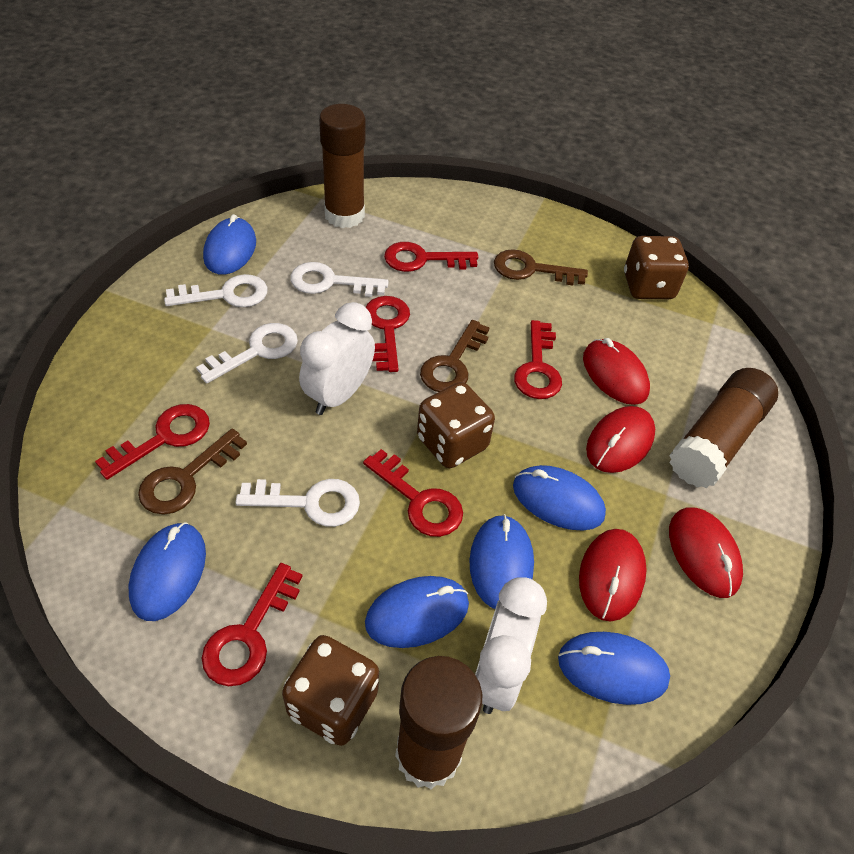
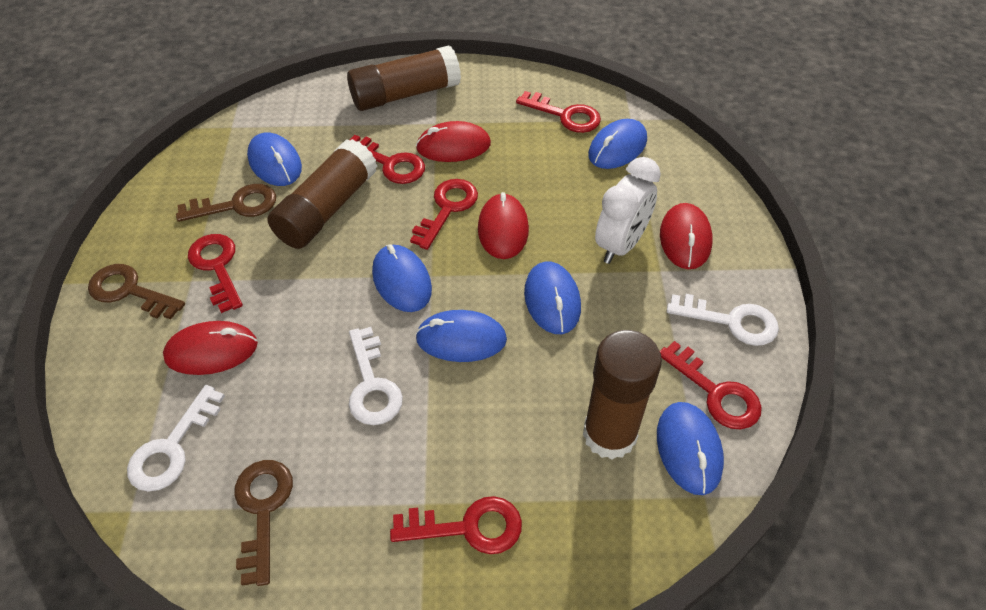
brown dice: 3 -> 0
white clock: 2 -> 1
white key: 4 -> 3

